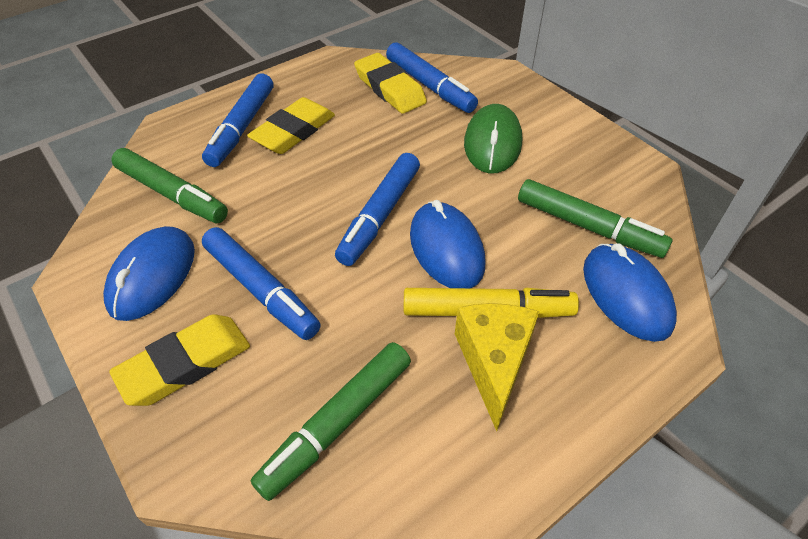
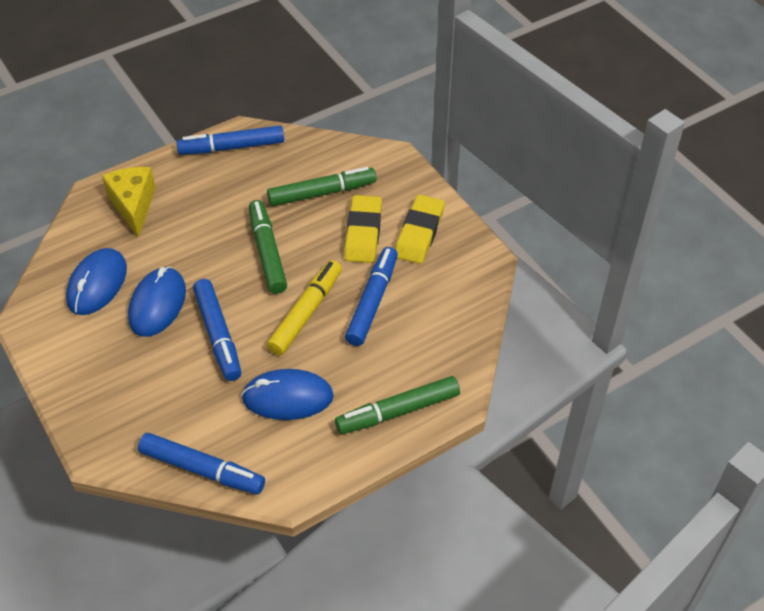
green mouse: 1 -> 0
yellow eraser: 3 -> 2

